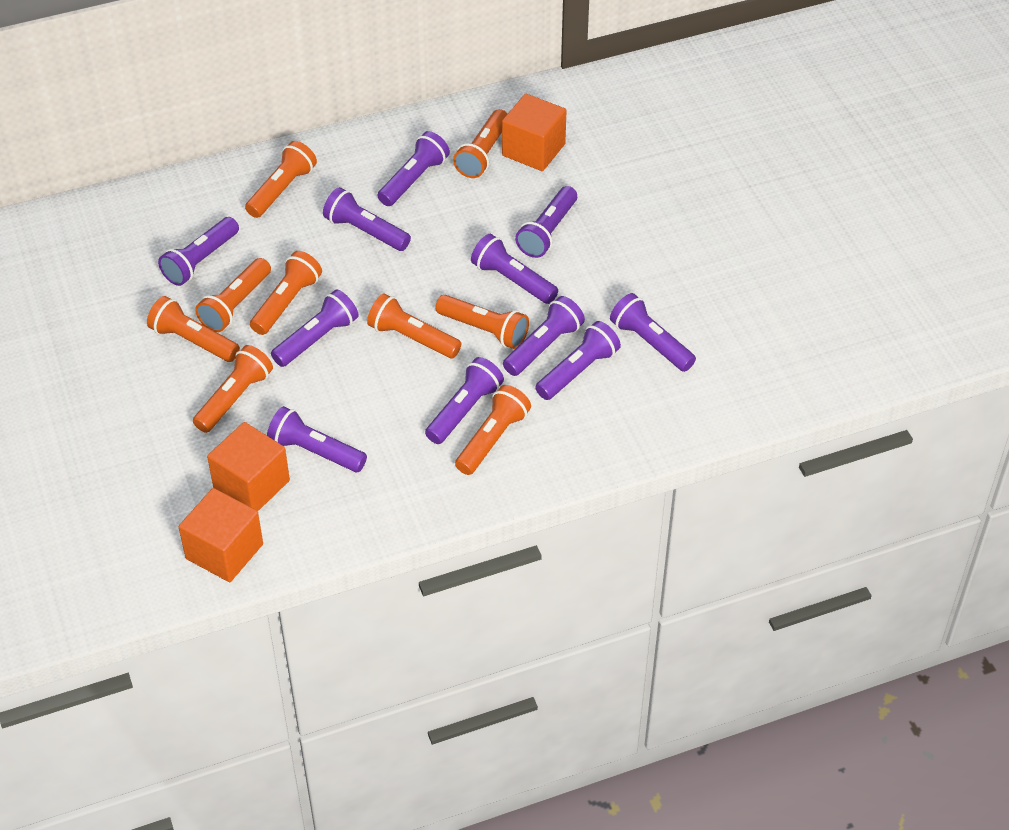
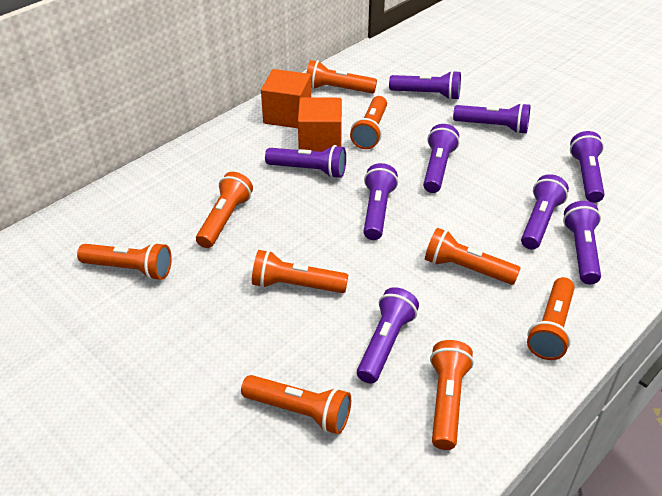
orange cube: 3 -> 2
purple flashlight: 11 -> 9

